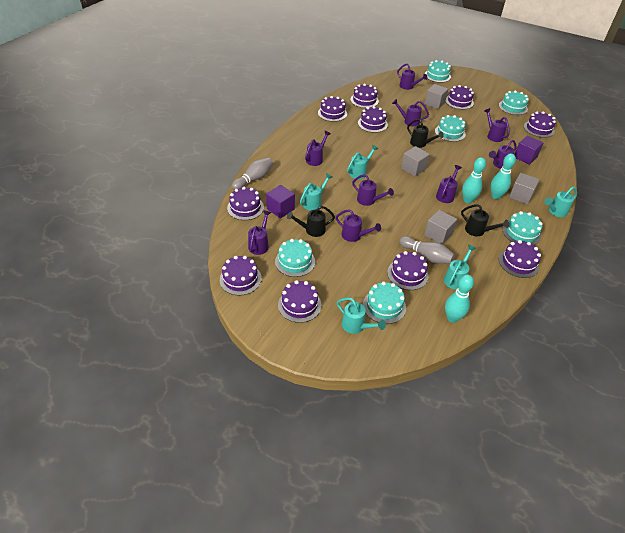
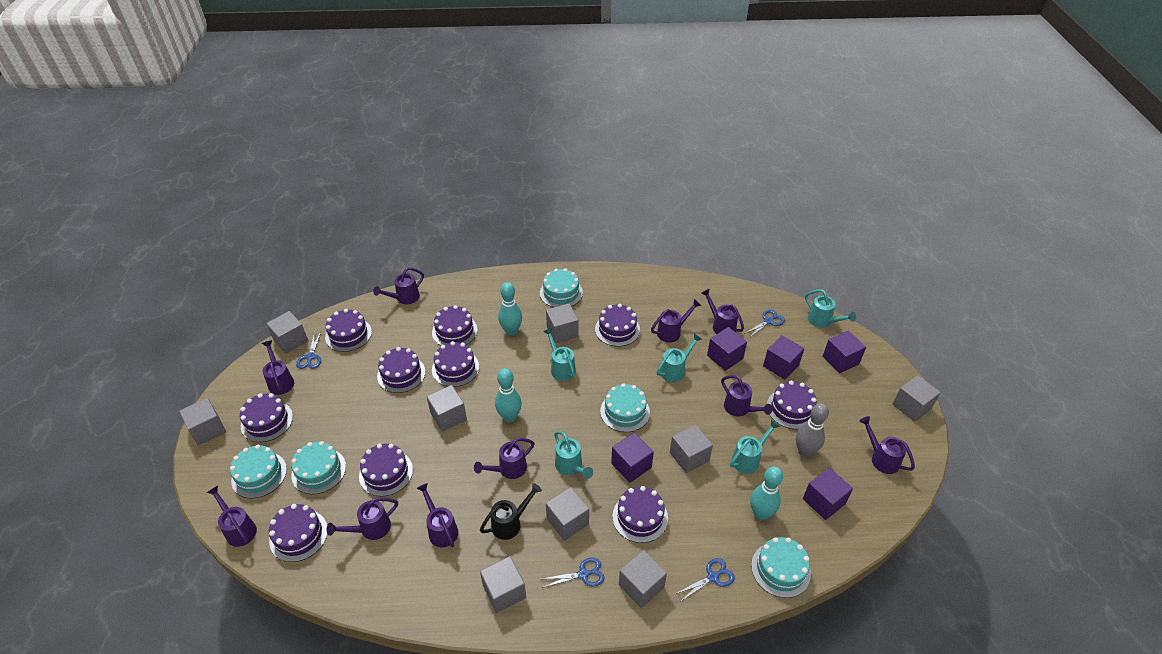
black watering can: 3 -> 1
blue scissors: 0 -> 4
grey bowling pin: 2 -> 1
grey cube: 4 -> 9
purple cube: 2 -> 5
purple watering can: 9 -> 10
turquoise cake: 6 -> 5

